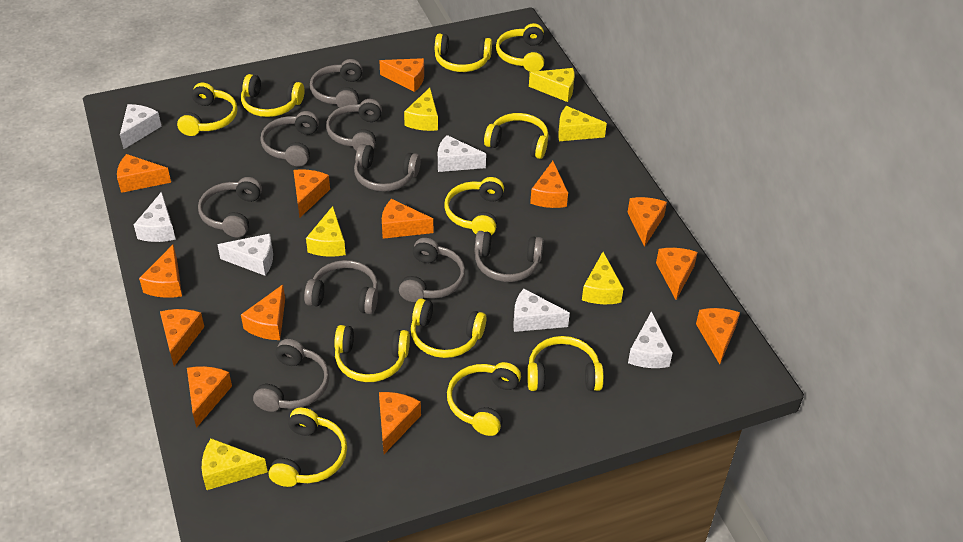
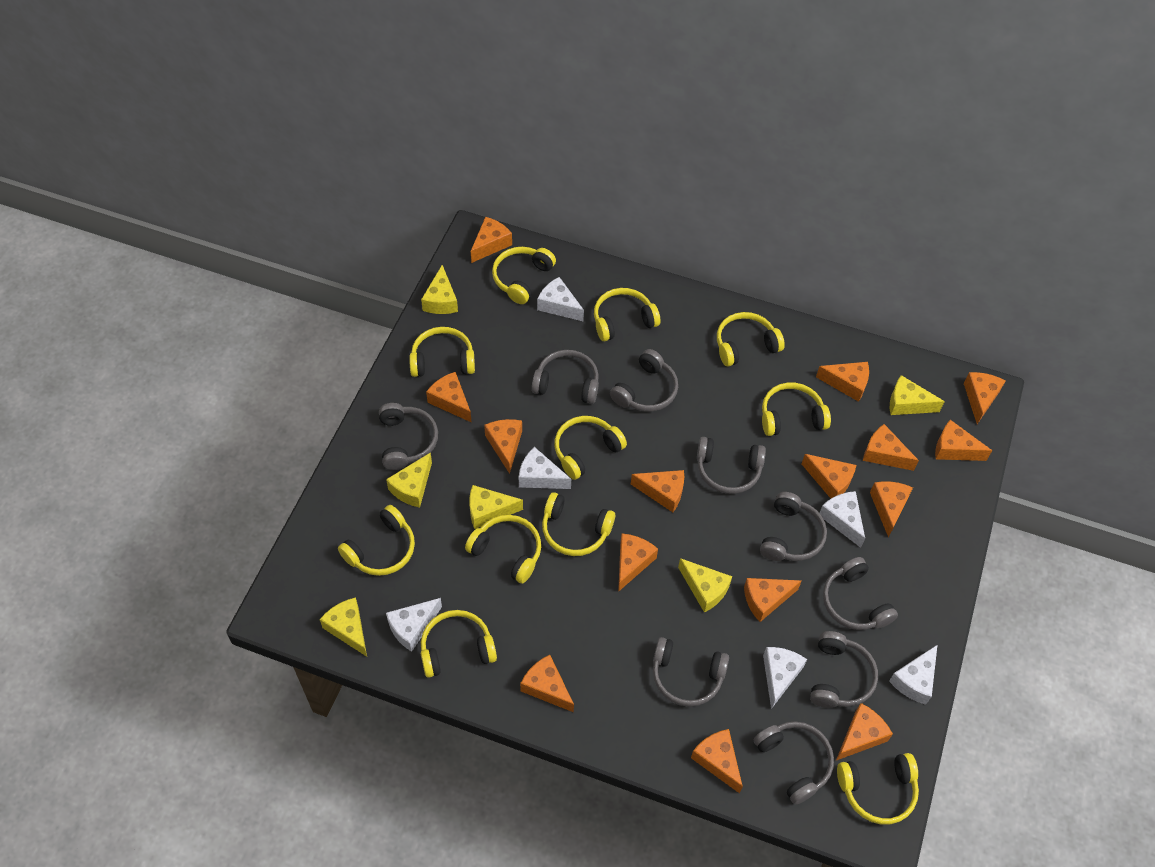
orange cheese: 13 -> 15

